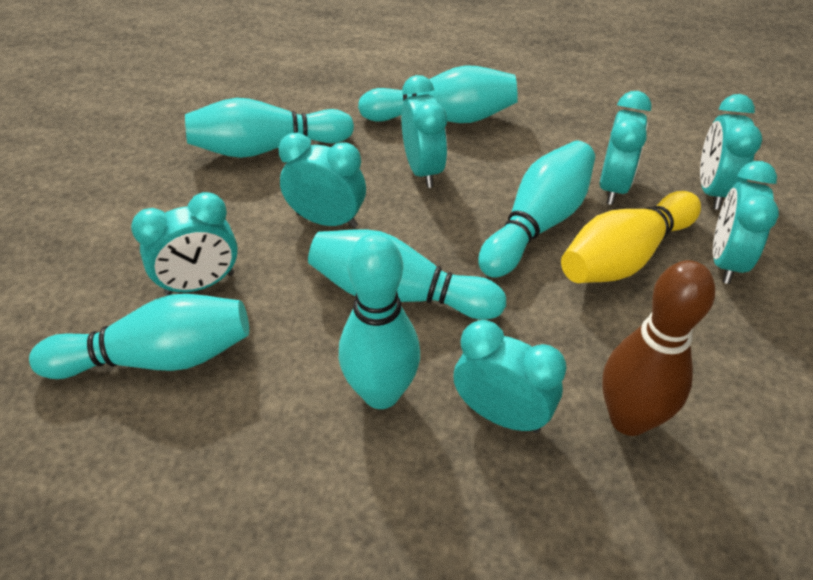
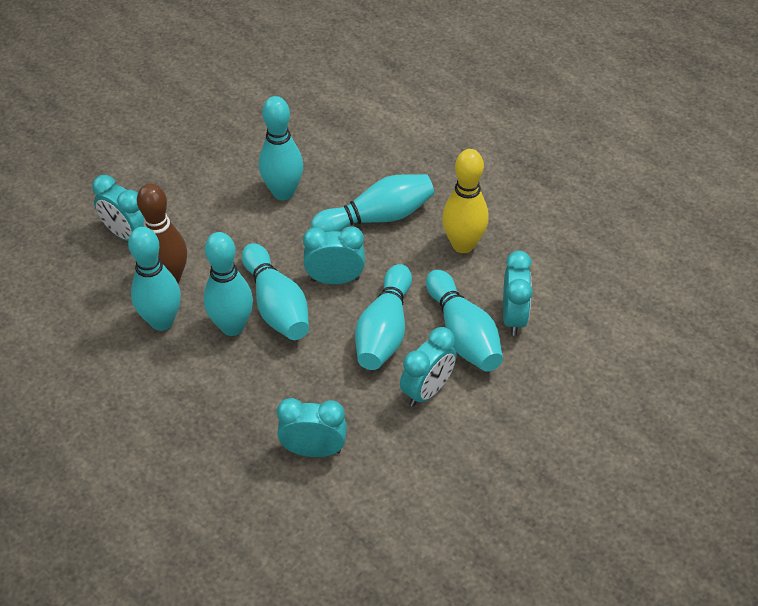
turquoise bowling pin: 6 -> 7
turquoise clock: 7 -> 5

